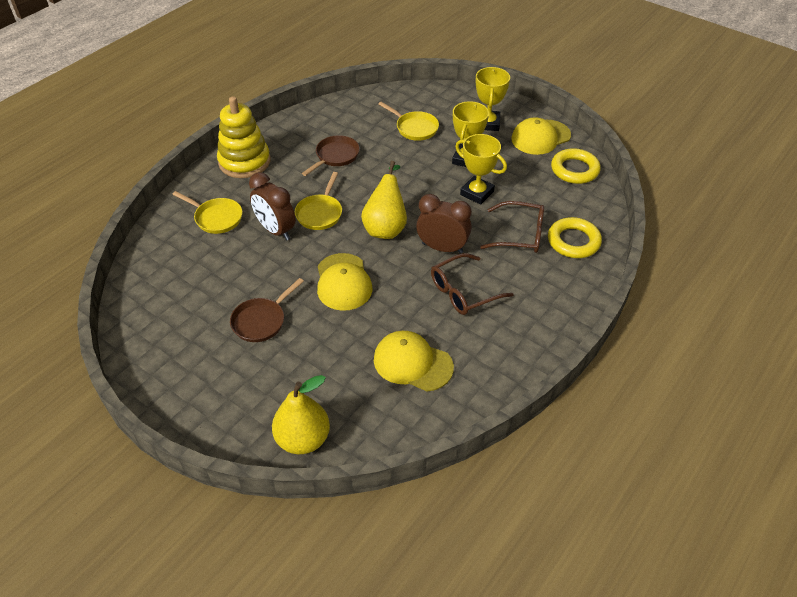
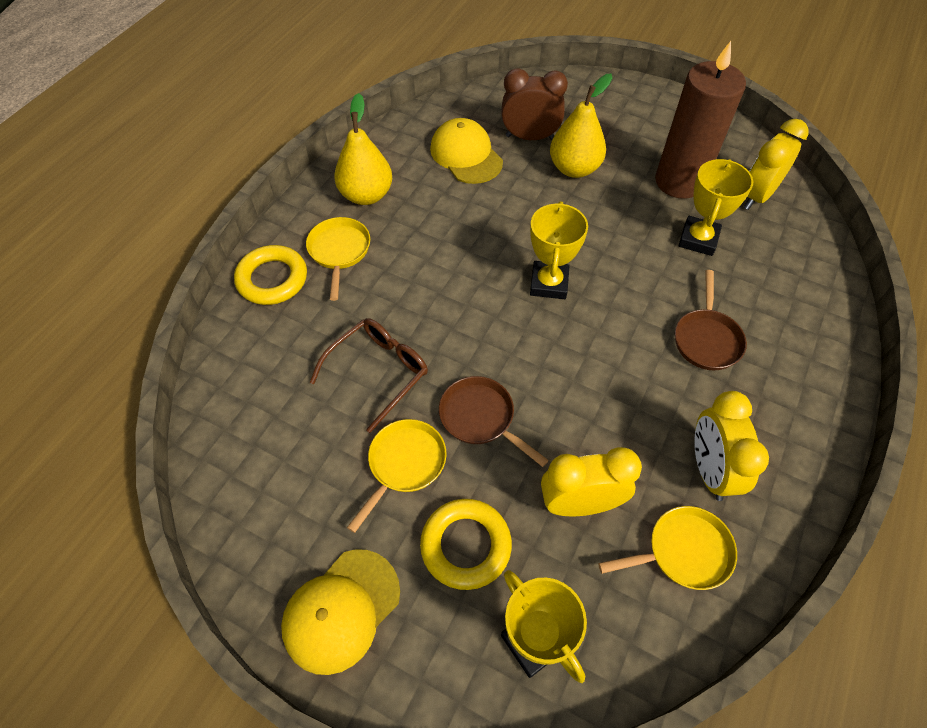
brown candle: 0 -> 1
brown clock: 2 -> 1
brown glasses: 2 -> 1
yellow cap: 3 -> 2
yellow clock: 0 -> 3
yellow stacking toy: 1 -> 0

